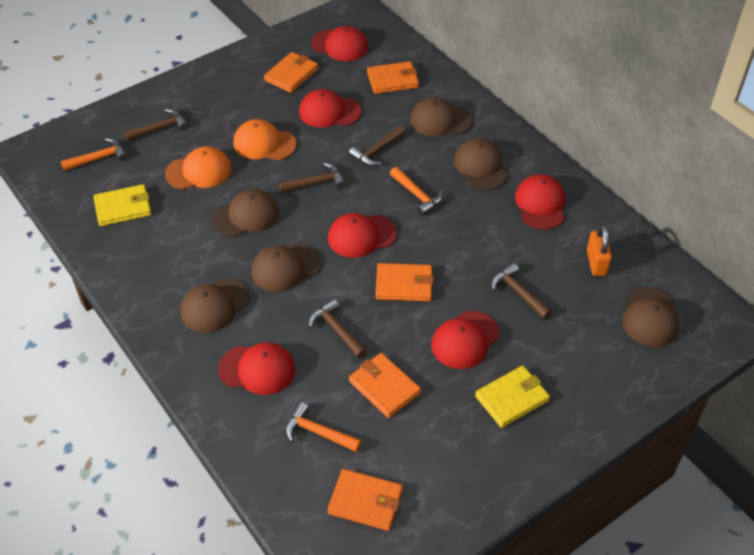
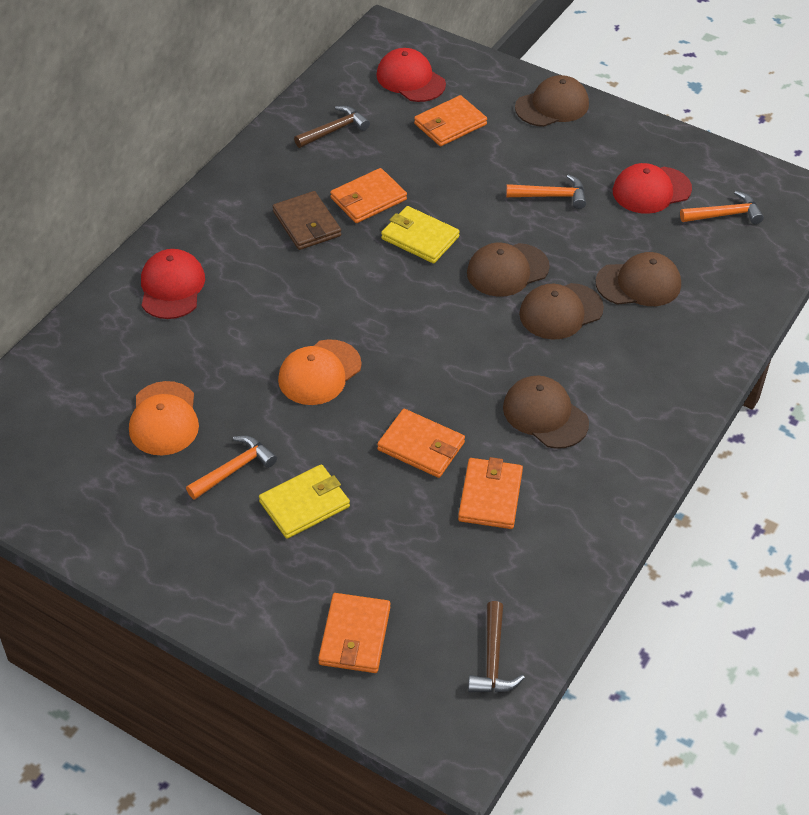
brown cap: 6 -> 5
brown hammer: 5 -> 2
brown wallet: 0 -> 1
orange padlock: 1 -> 0
red cap: 6 -> 3

